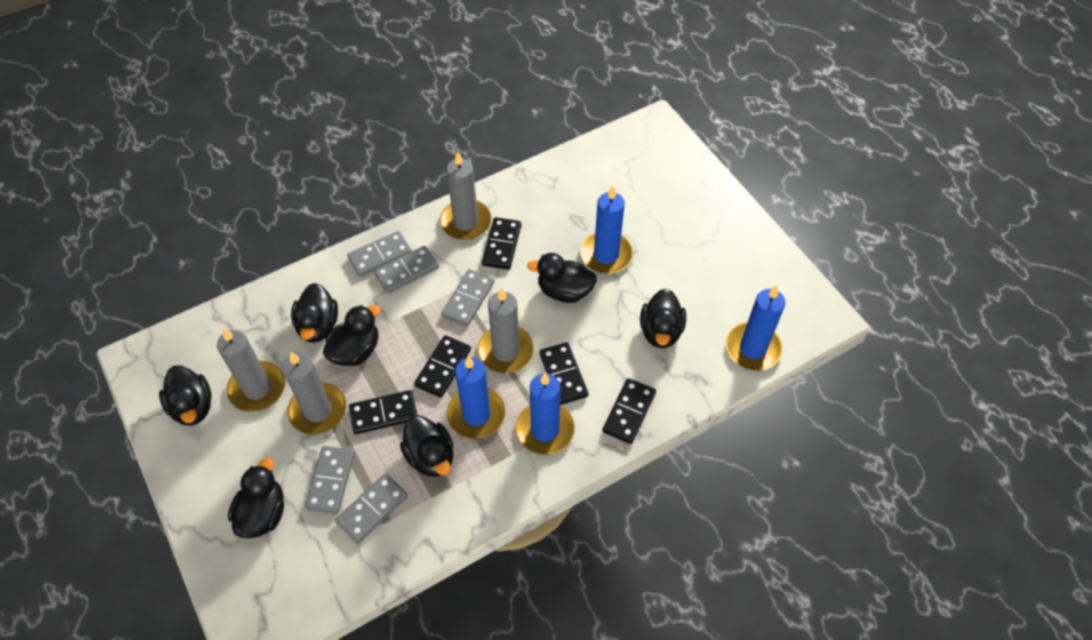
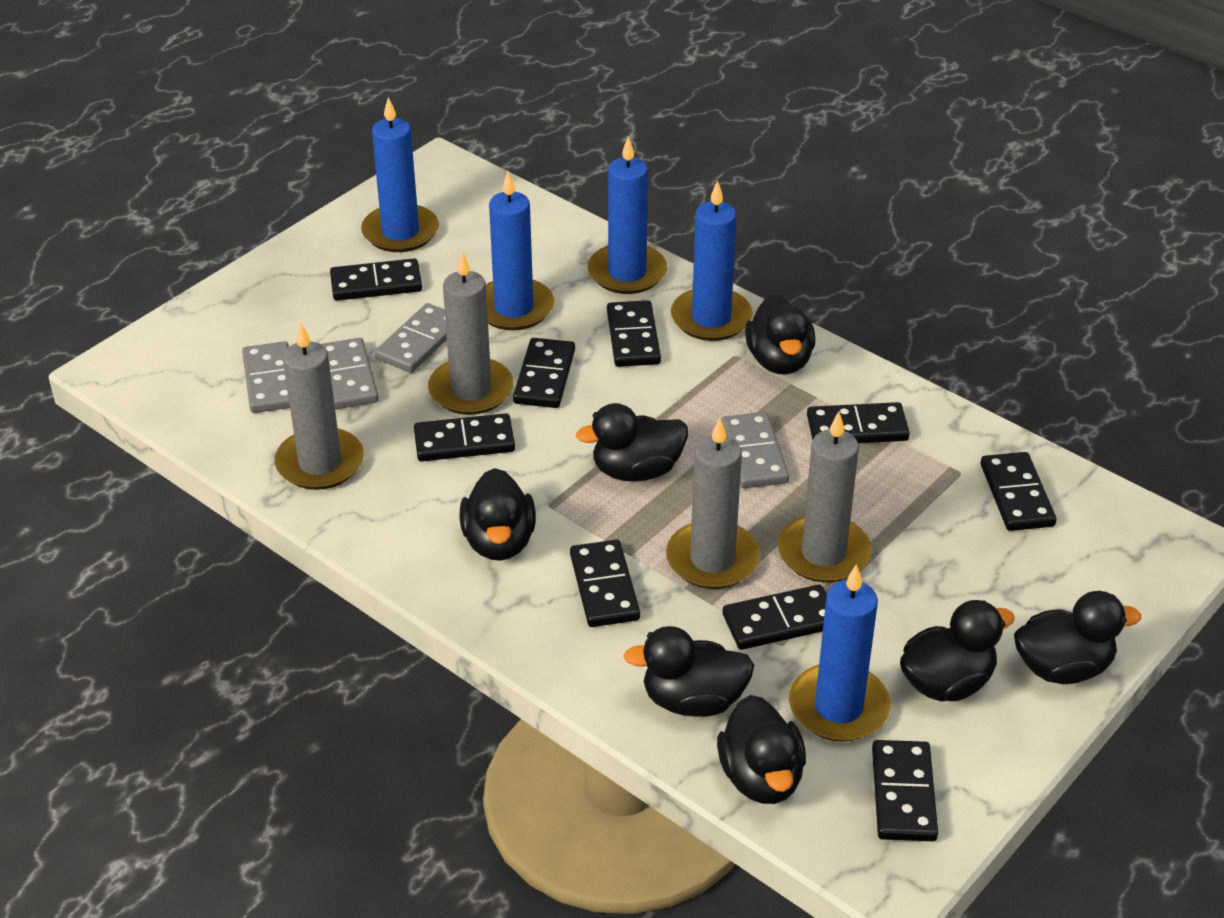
black domino: 5 -> 9
blue candle: 4 -> 5
grey domino: 5 -> 4

